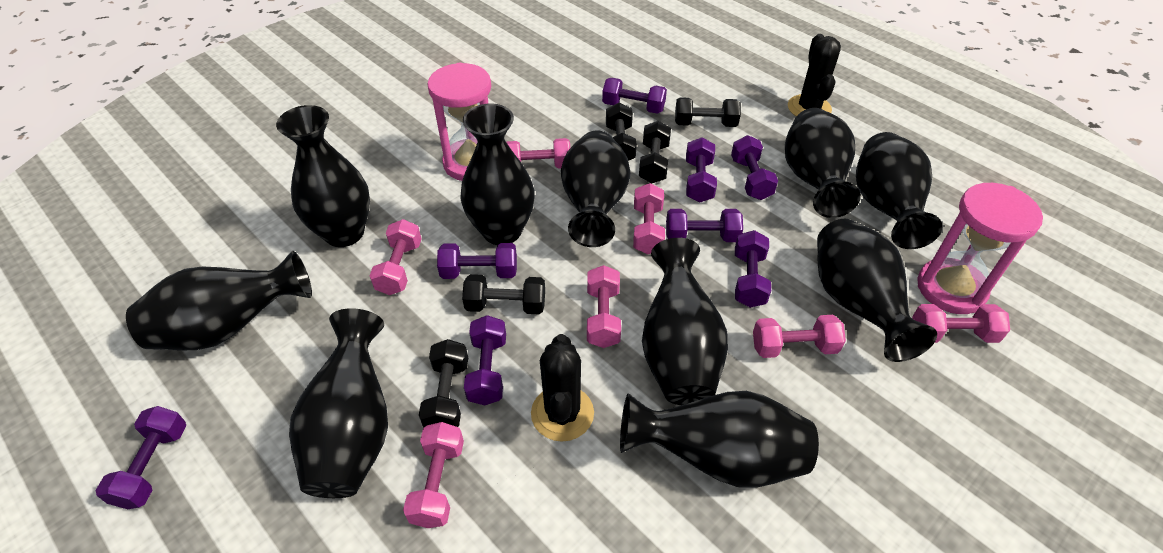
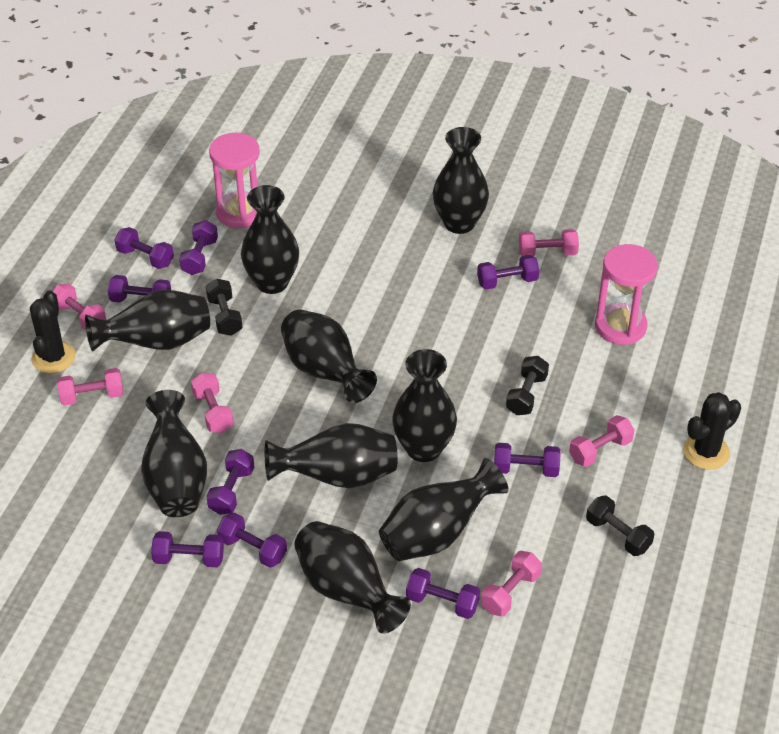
black dumbbell: 5 -> 3
black vase: 10 -> 9
pink dumbbell: 7 -> 6
purple dumbbell: 8 -> 9

